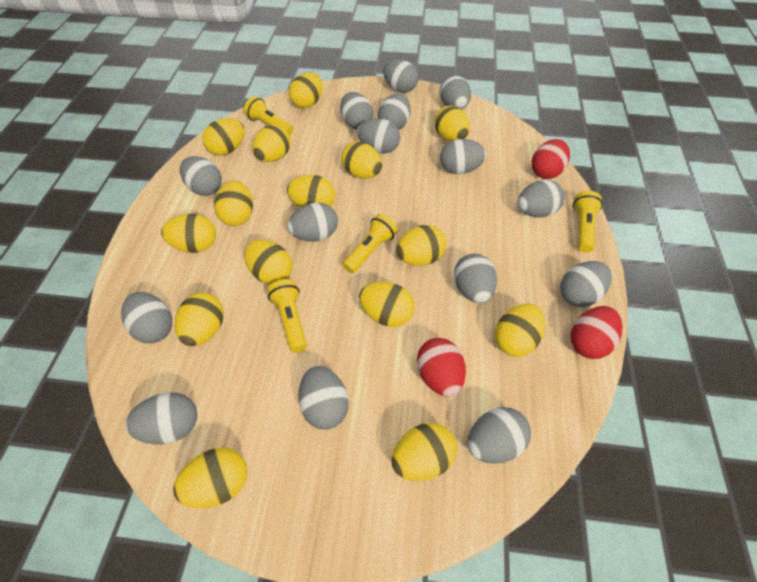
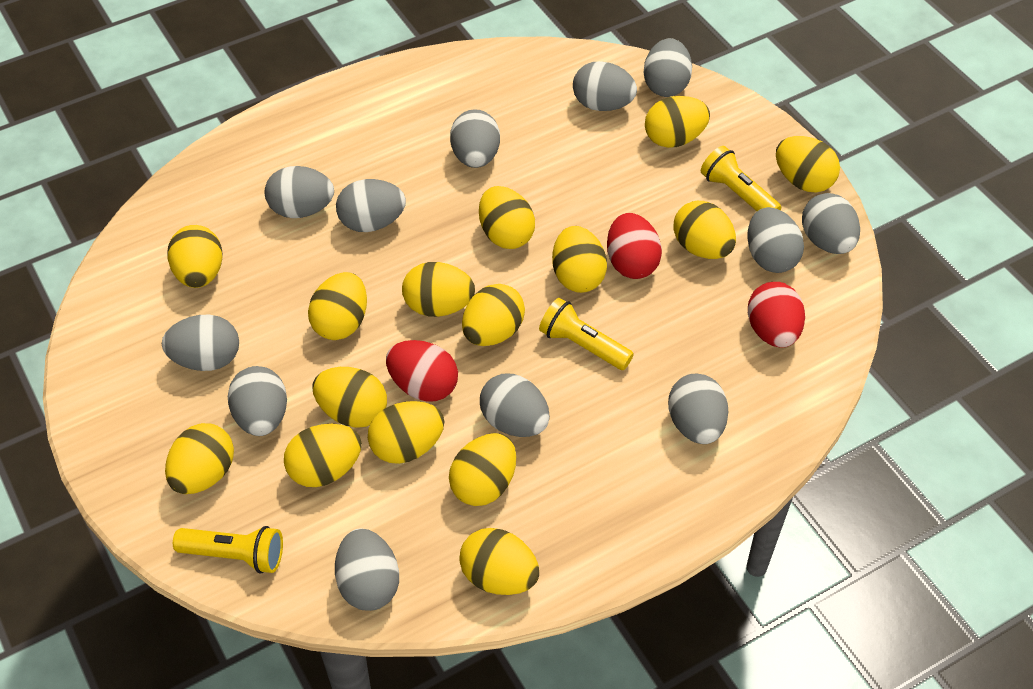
grey egg: 15 -> 12
yellow flashlight: 4 -> 3

